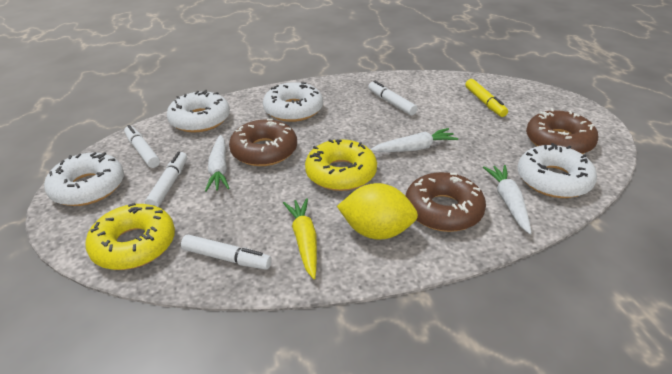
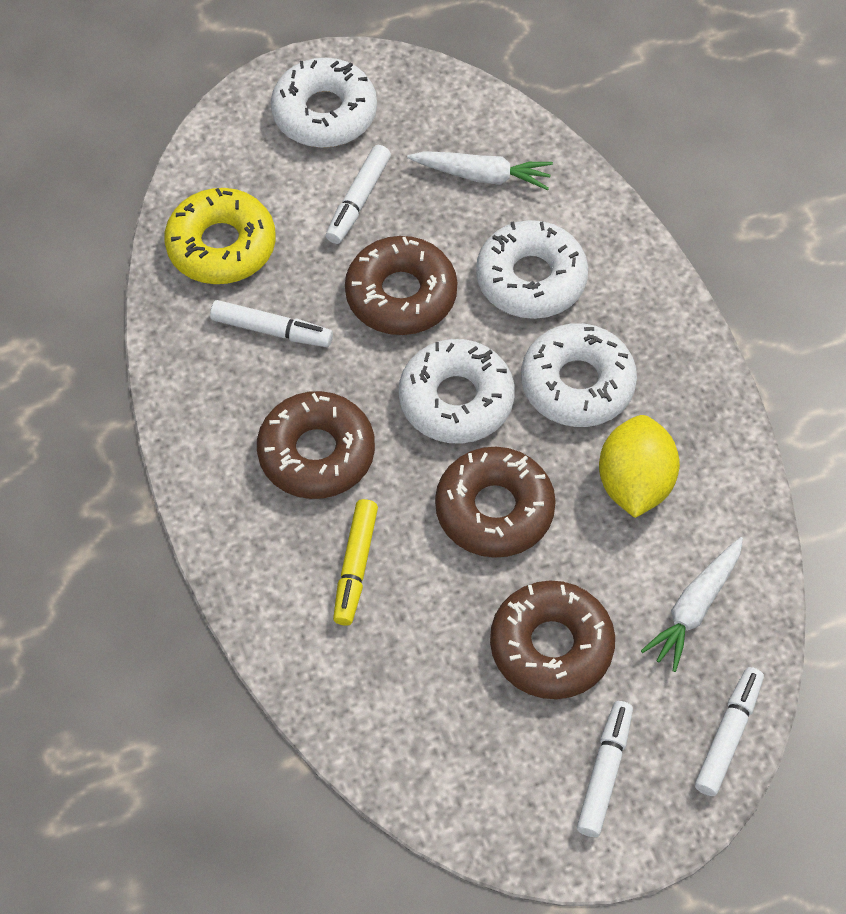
brown donut: 3 -> 4
white carrot: 3 -> 2
yellow carrot: 1 -> 0
yellow donut: 2 -> 1

